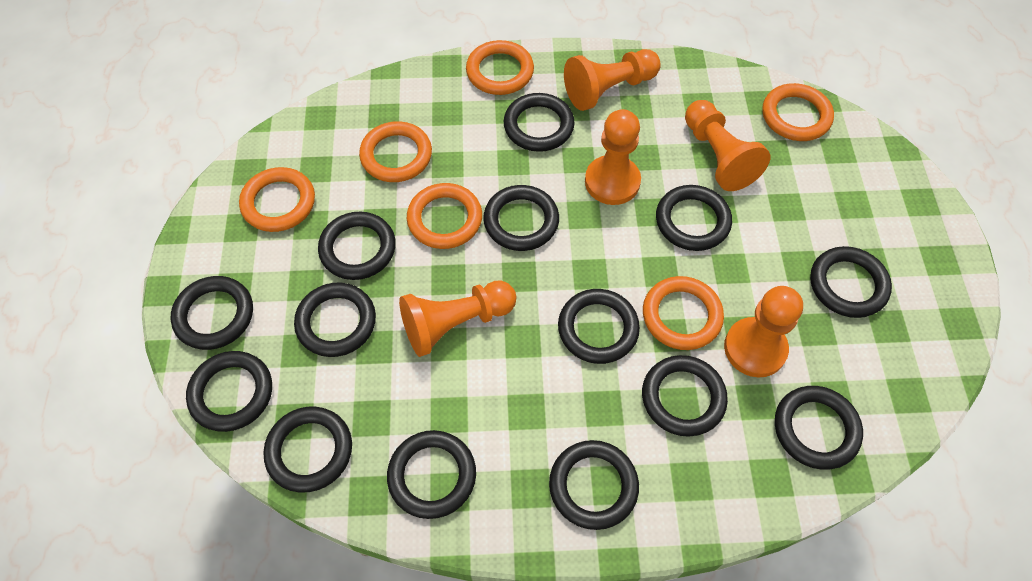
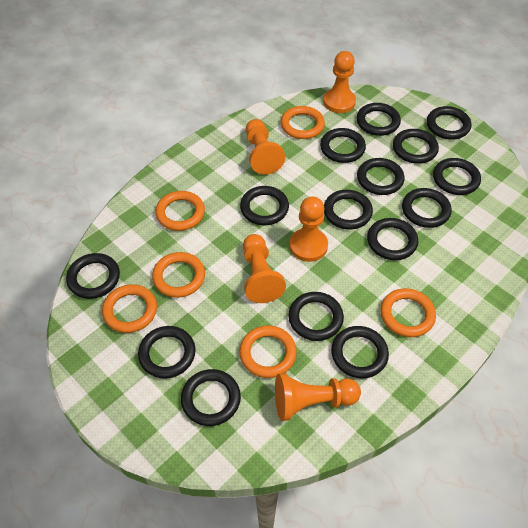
black ring: 14 -> 15

